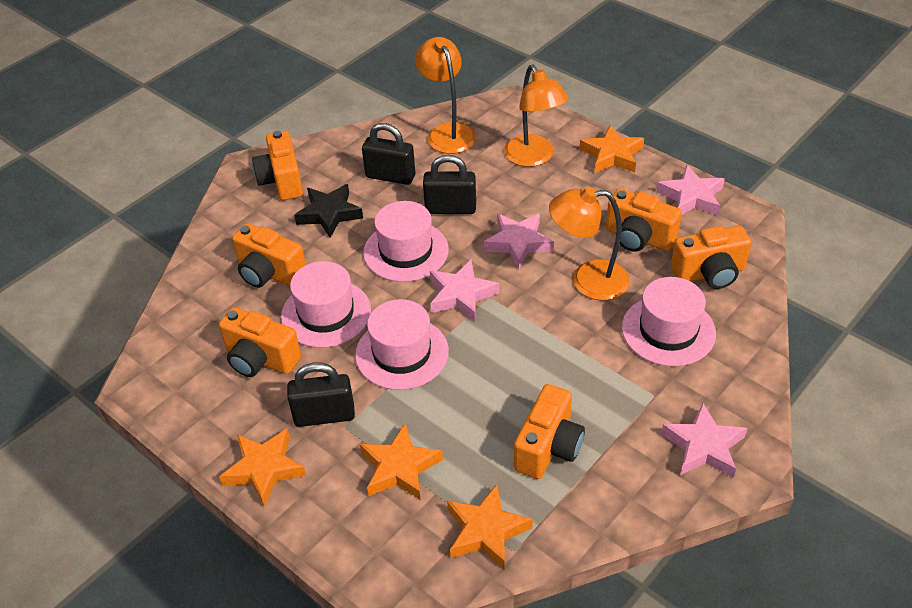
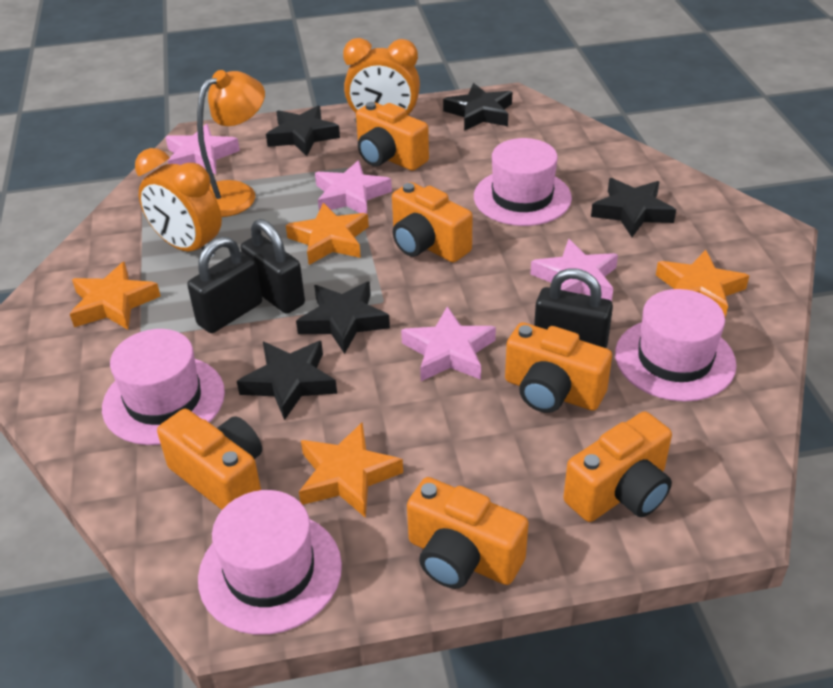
black star: 1 -> 5
orange clock: 0 -> 2
orange lamp: 3 -> 1

